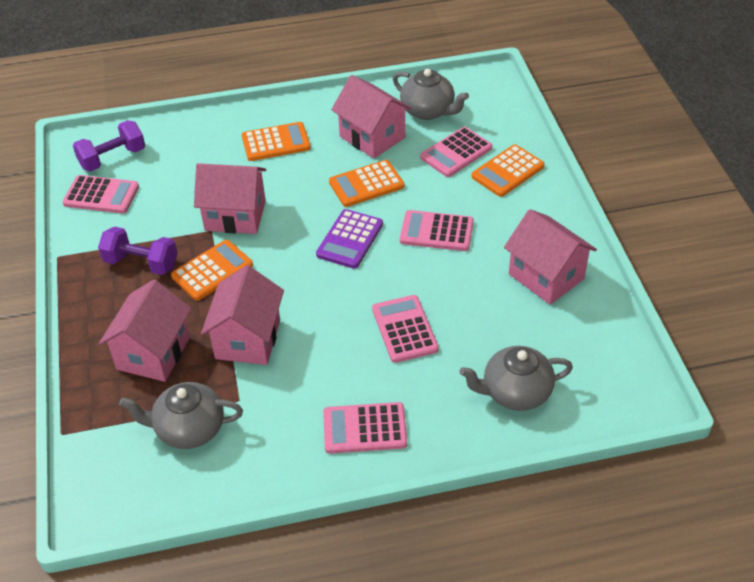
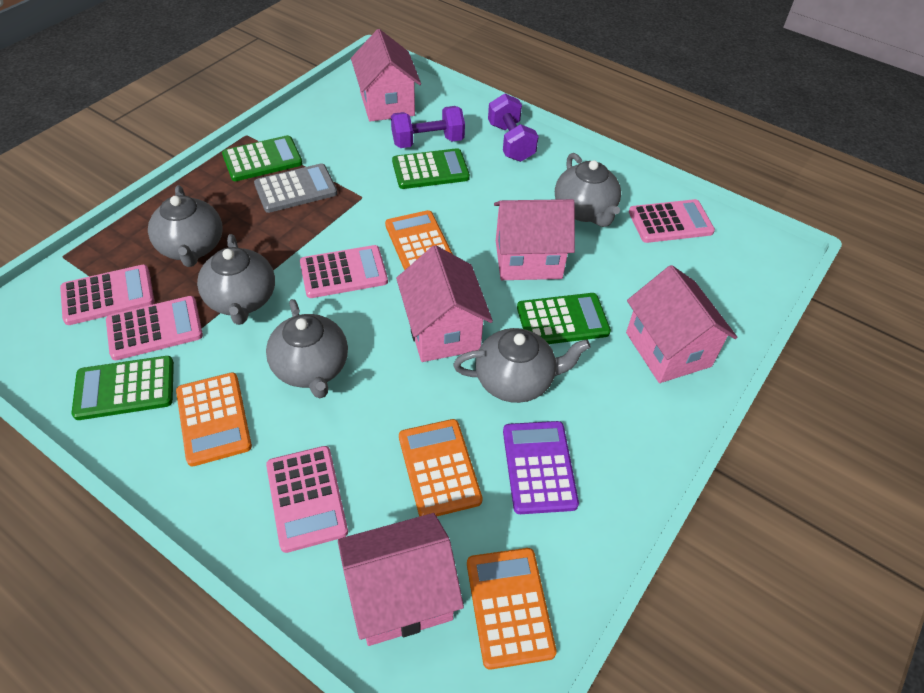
green calculator: 0 -> 4
grey calculator: 0 -> 1
grey teapot: 3 -> 5

